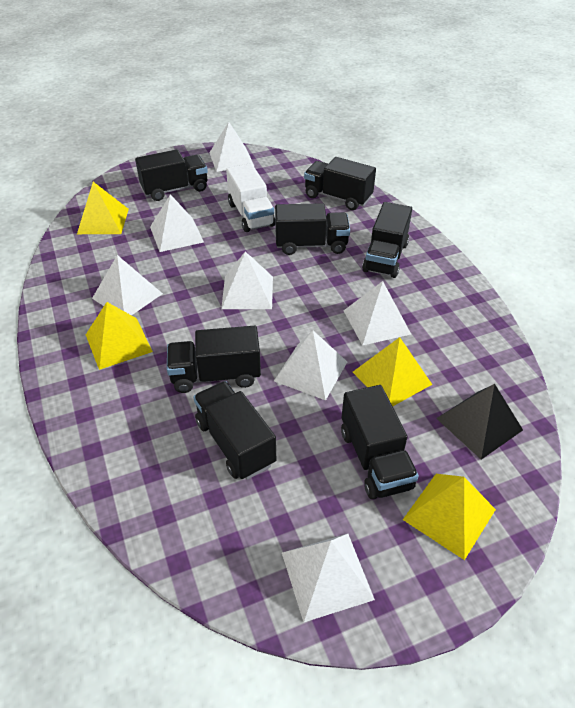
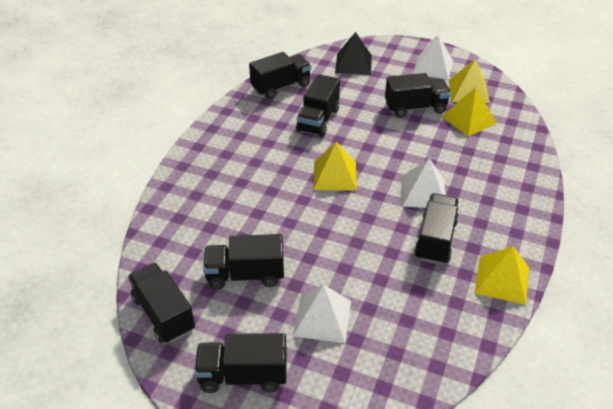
white pyramid: 7 -> 3
white truck: 1 -> 0

